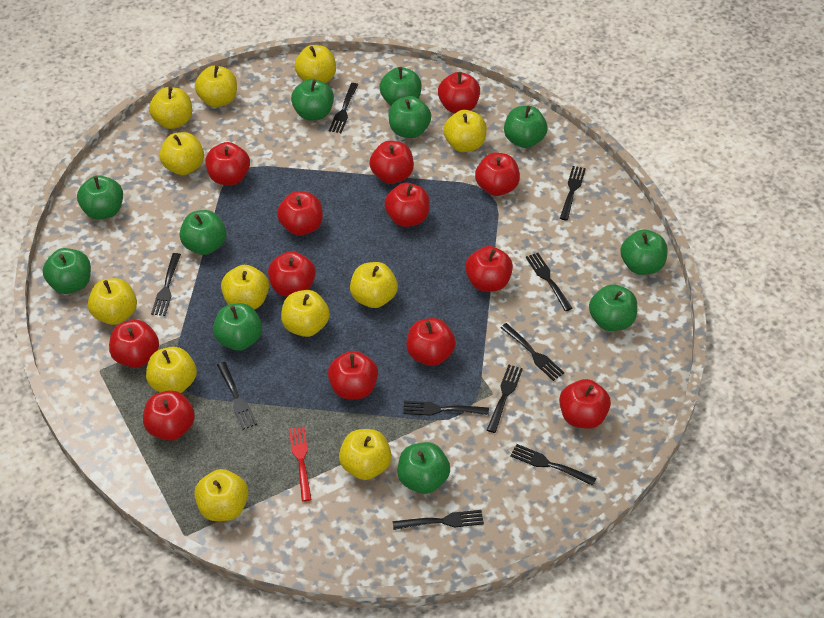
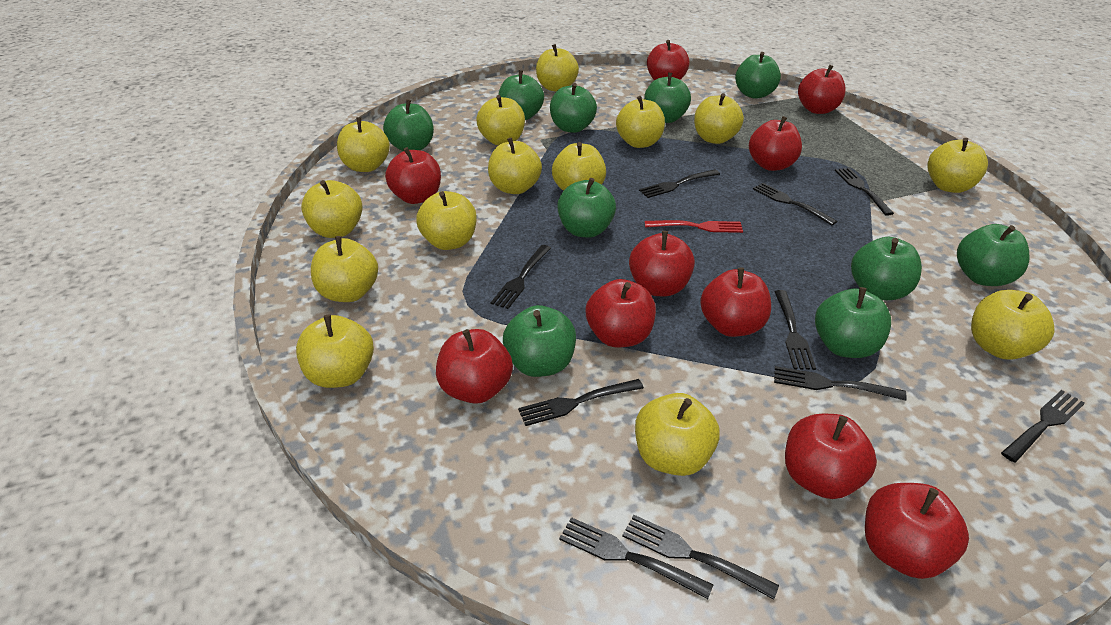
green apple: 11 -> 10
red apple: 13 -> 10
yellow apple: 12 -> 14

